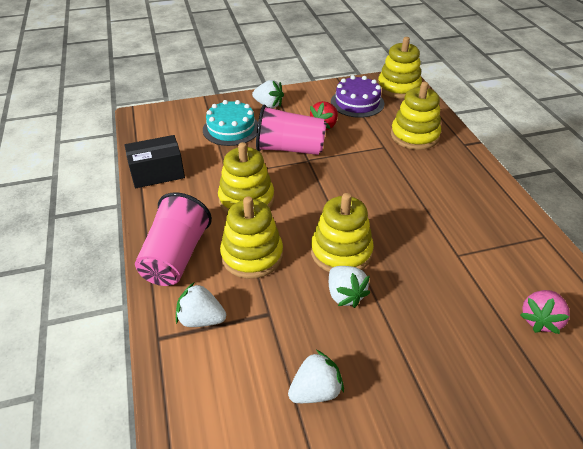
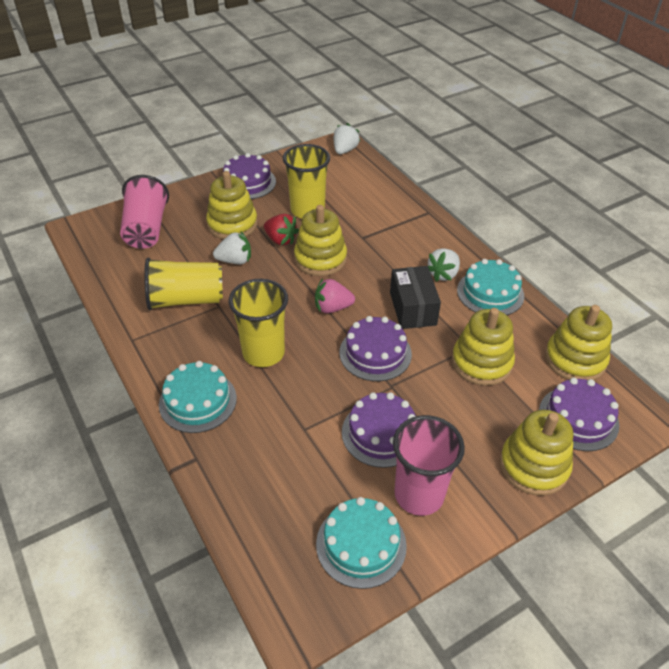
purple cake: 1 -> 4
turquoise cake: 1 -> 3
white strawberry: 4 -> 3
yellow cup: 0 -> 3

